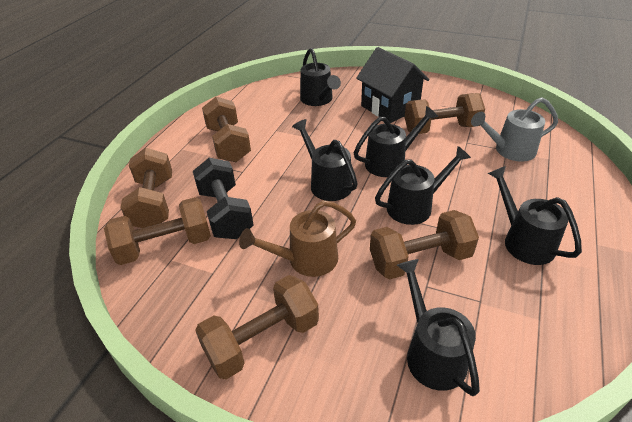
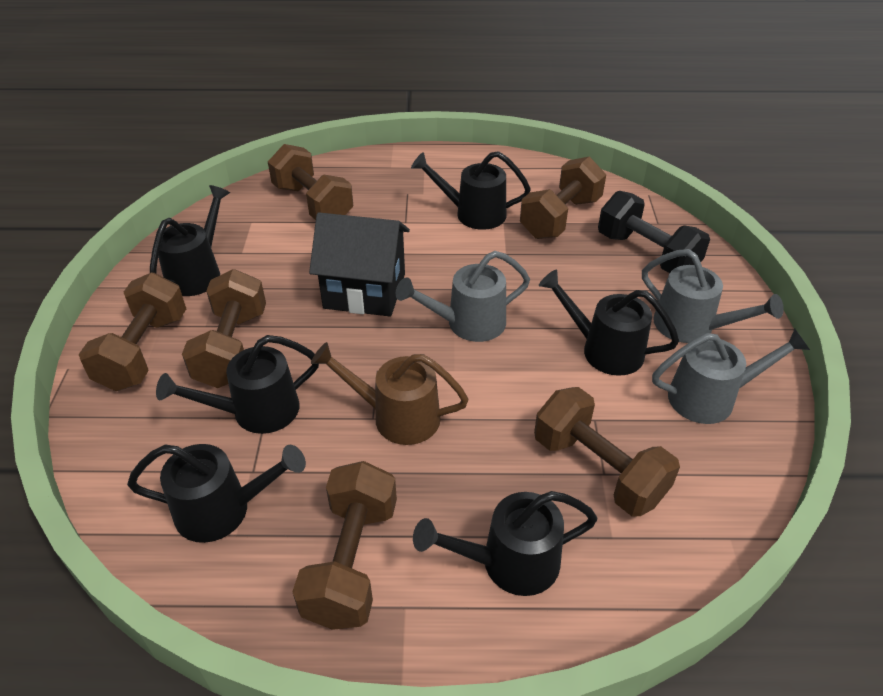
grey watering can: 1 -> 3

